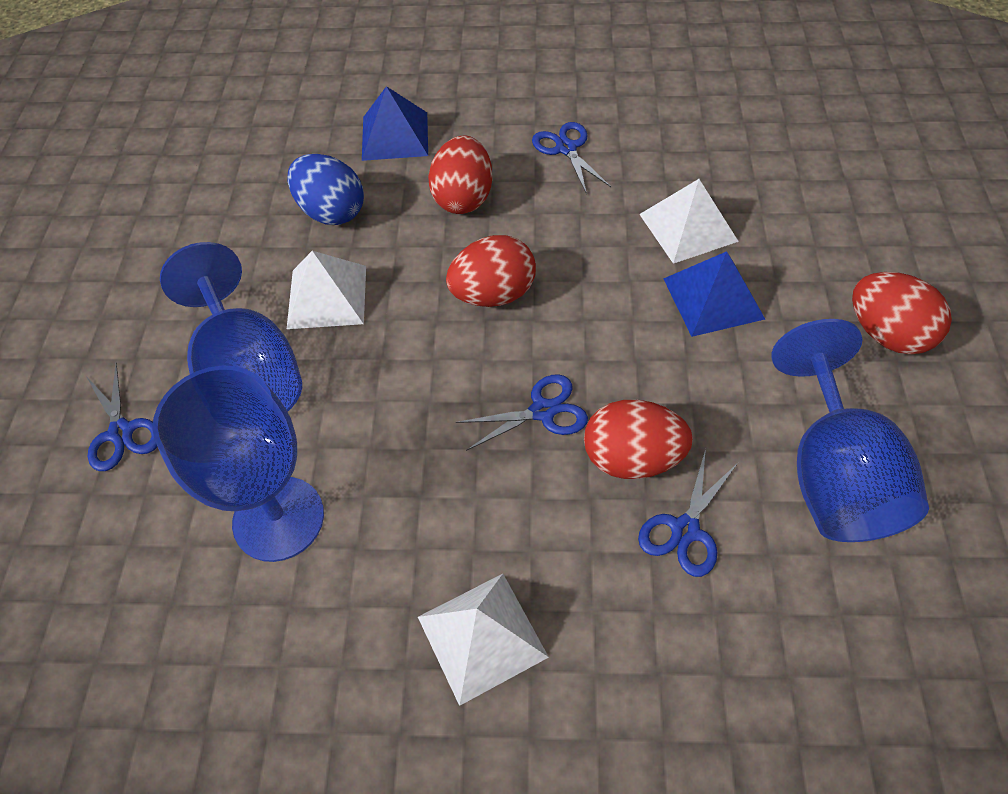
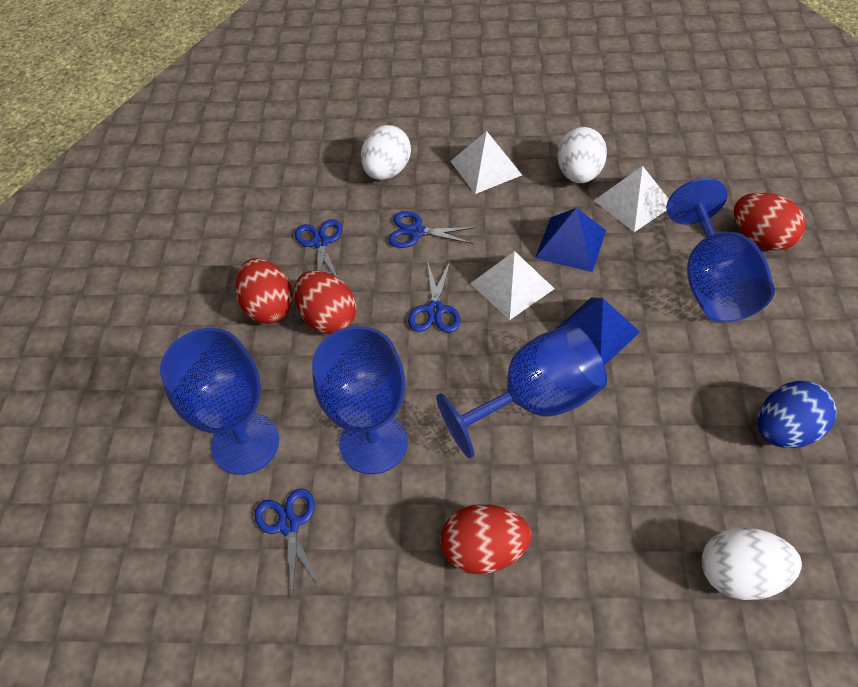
blue goblet: 3 -> 4
white egg: 0 -> 3

